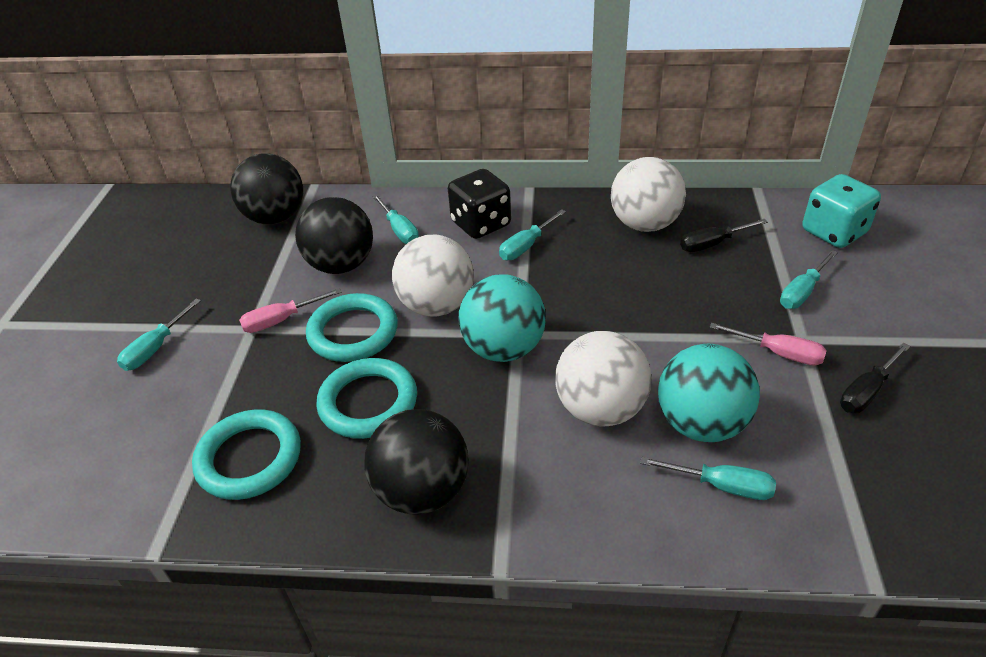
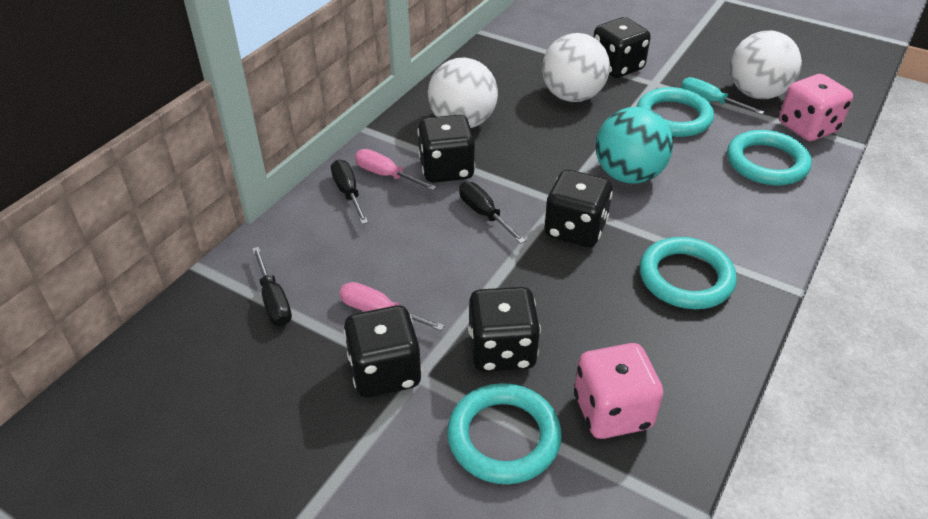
black ball: 3 -> 0
black dice: 1 -> 5
black screwdriver: 2 -> 3
pink dice: 0 -> 2
turquoise ball: 2 -> 1
turquoise dice: 1 -> 0
turquoise ring: 3 -> 4
turquoise screwdriver: 5 -> 1

